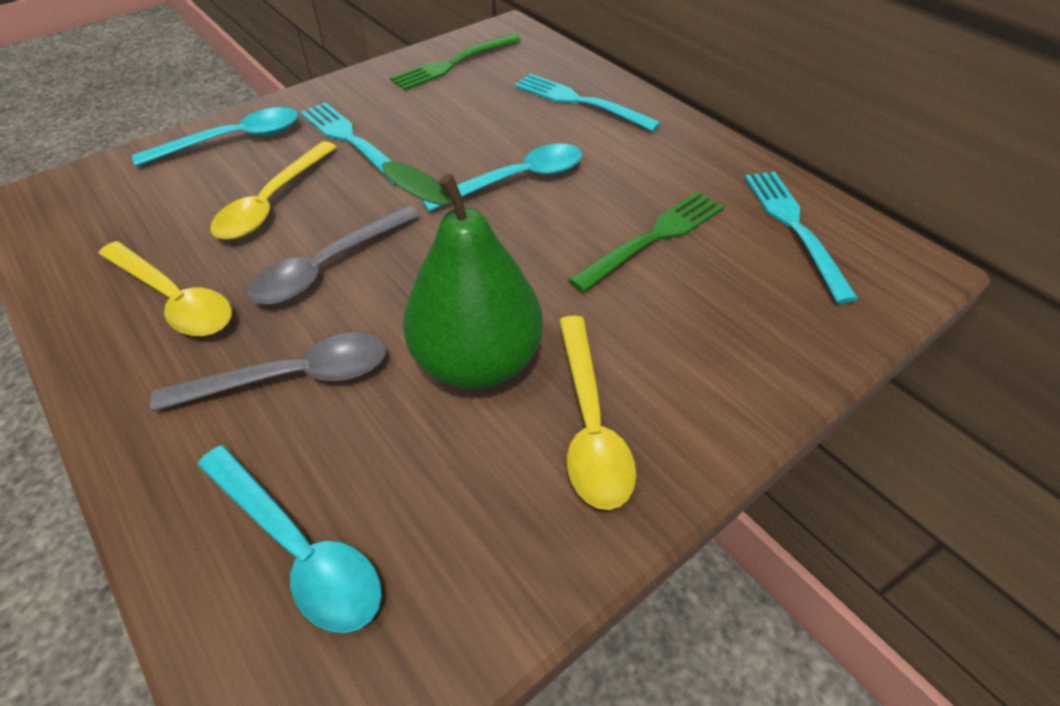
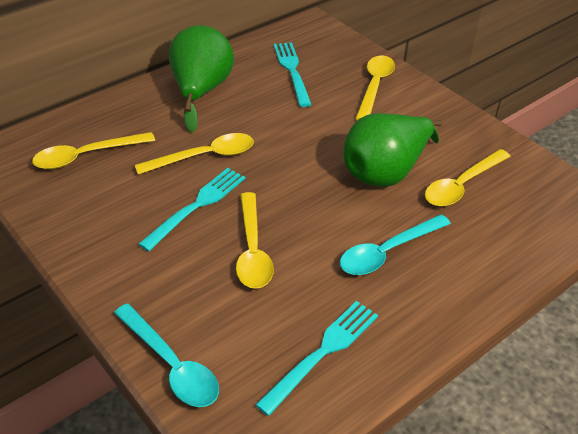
green fork: 2 -> 0
green pear: 1 -> 2
grey spoon: 2 -> 0
turquoise spoon: 3 -> 2
yellow spoon: 3 -> 5

